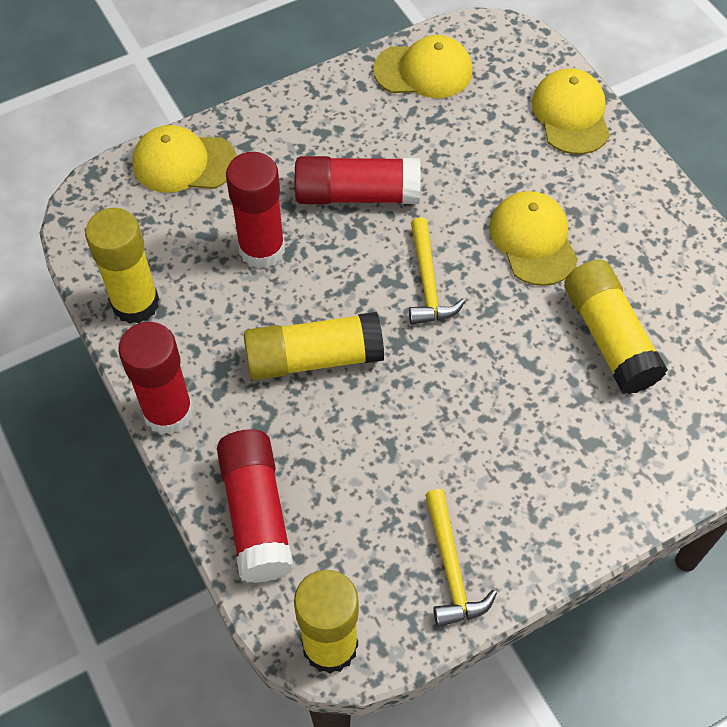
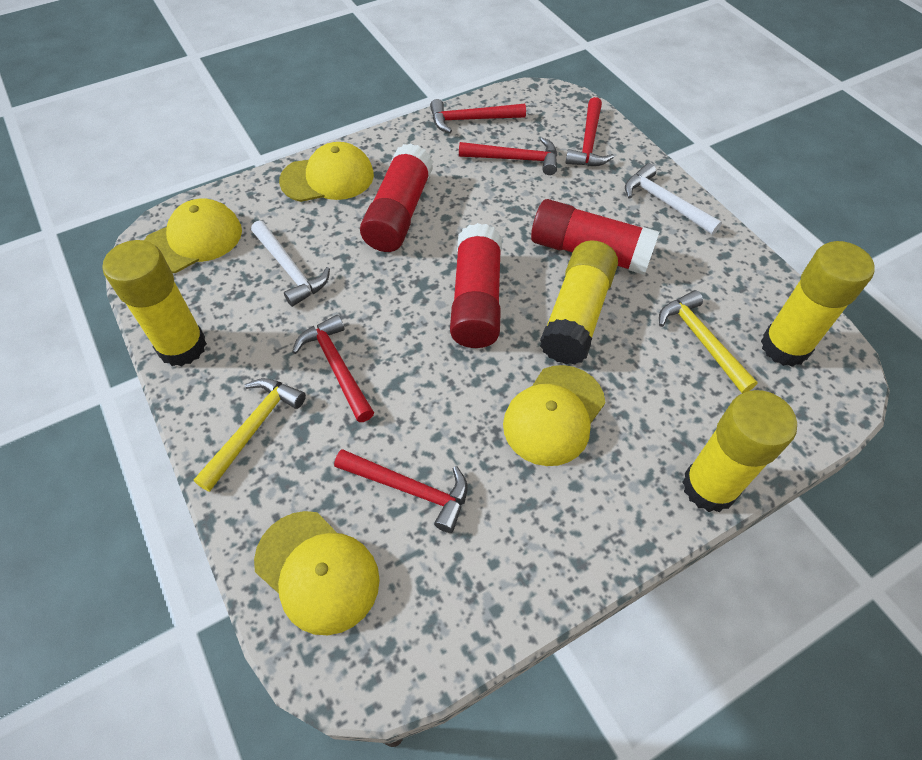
red glue stick: 4 -> 3
red hammer: 0 -> 5
white hammer: 0 -> 2

